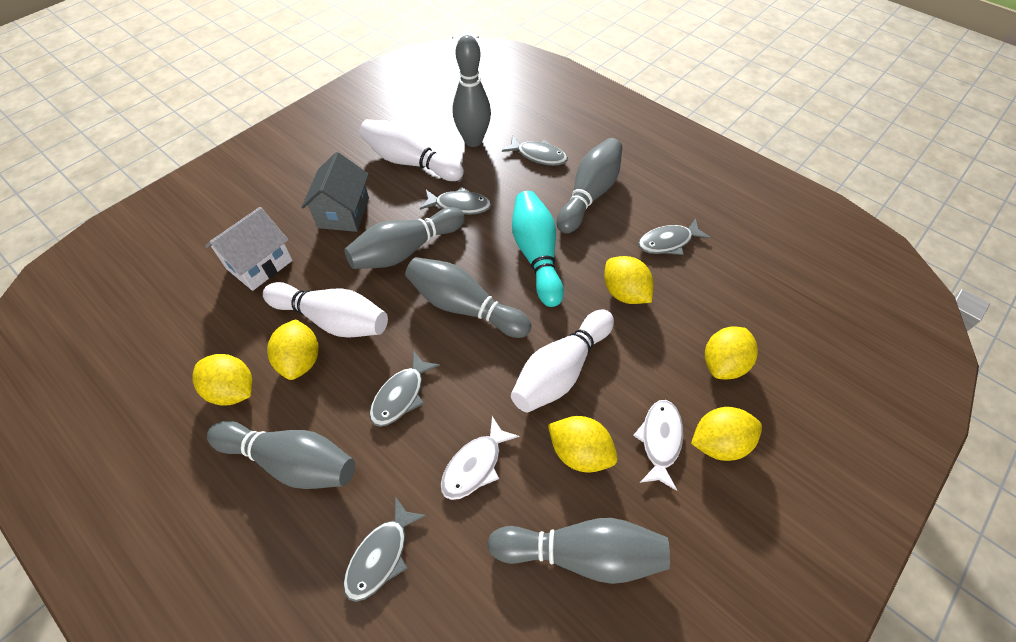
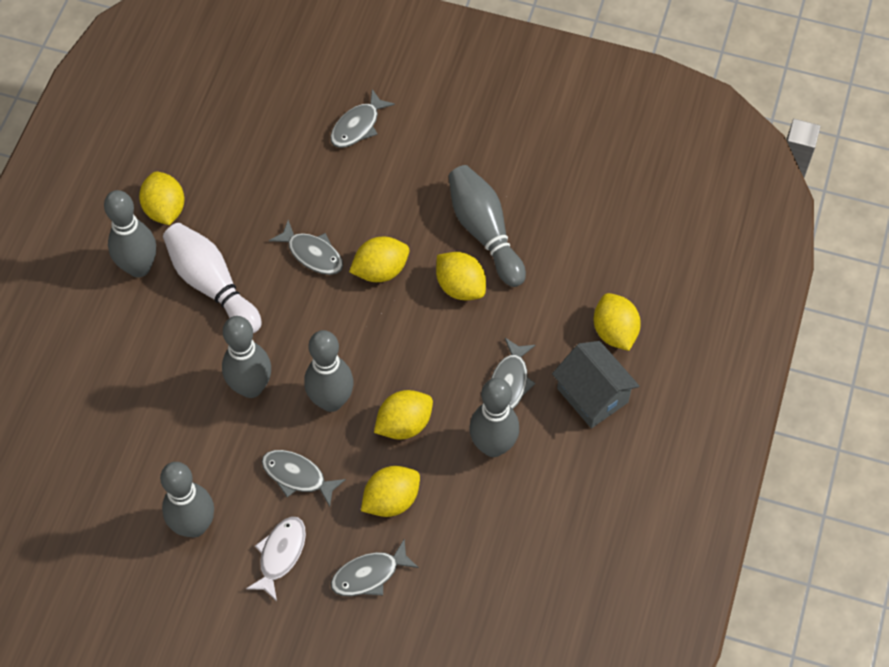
turquoise bowling pin: 1 -> 0
white bowling pin: 3 -> 1
white fish: 2 -> 1
white house: 1 -> 0

